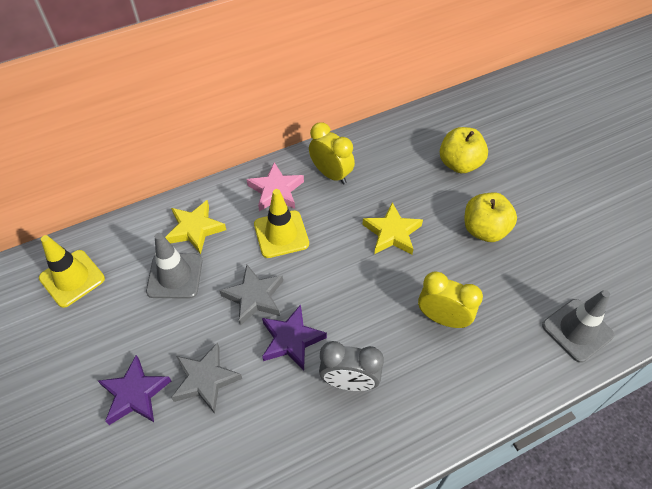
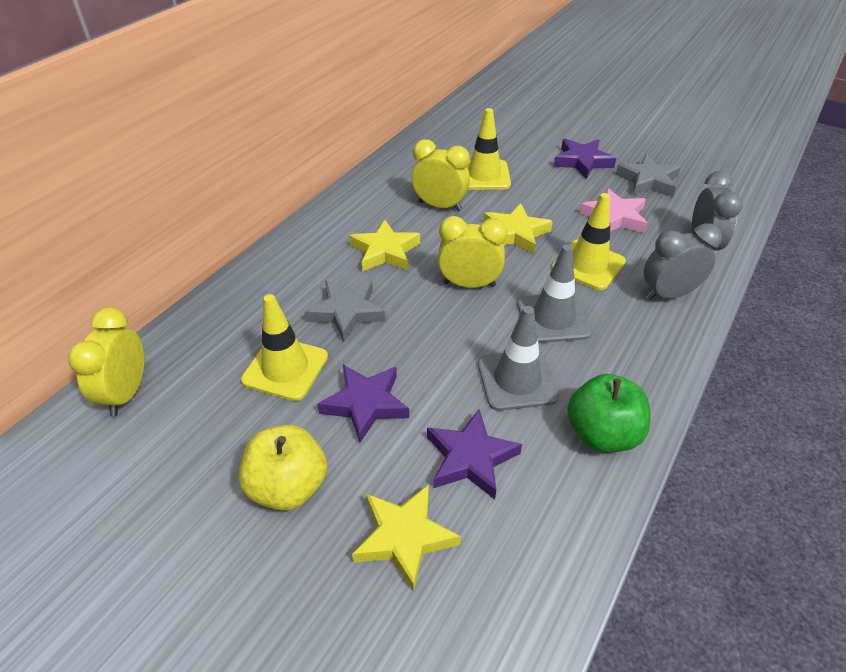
green apple: 0 -> 1
grey clock: 1 -> 2
purple star: 2 -> 3
yellow apple: 2 -> 1
yellow clock: 2 -> 3
yellow star: 2 -> 3
yellow traffic cone: 2 -> 3

